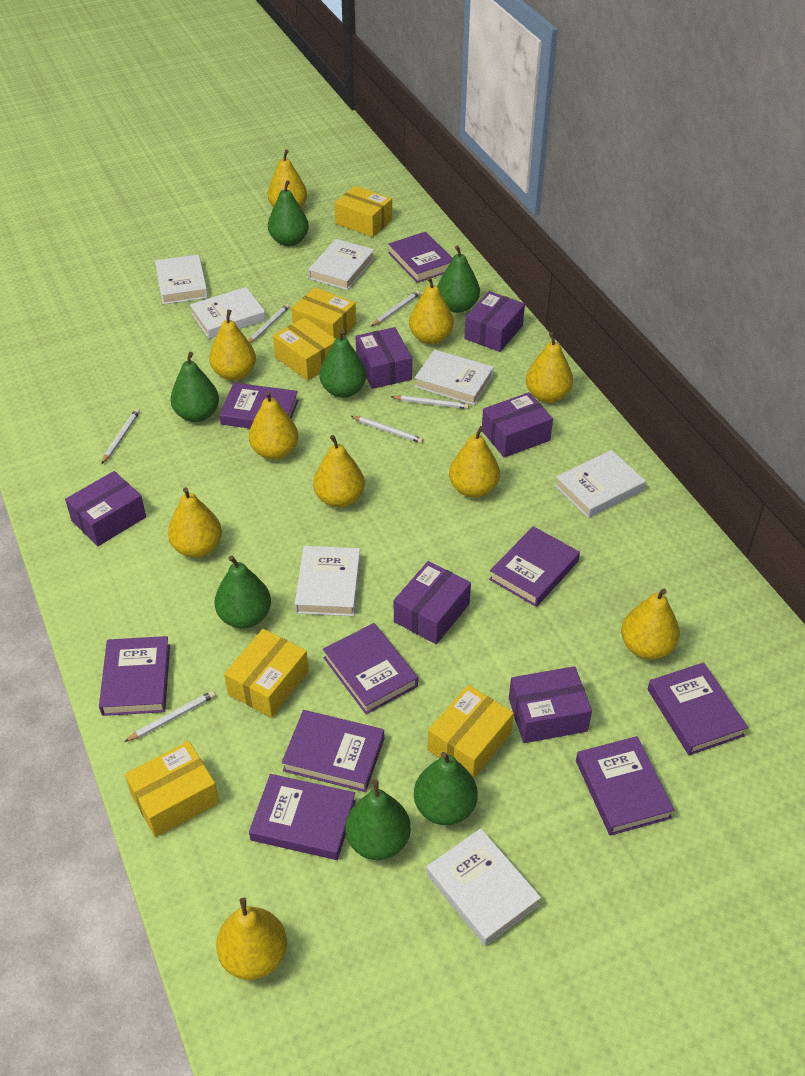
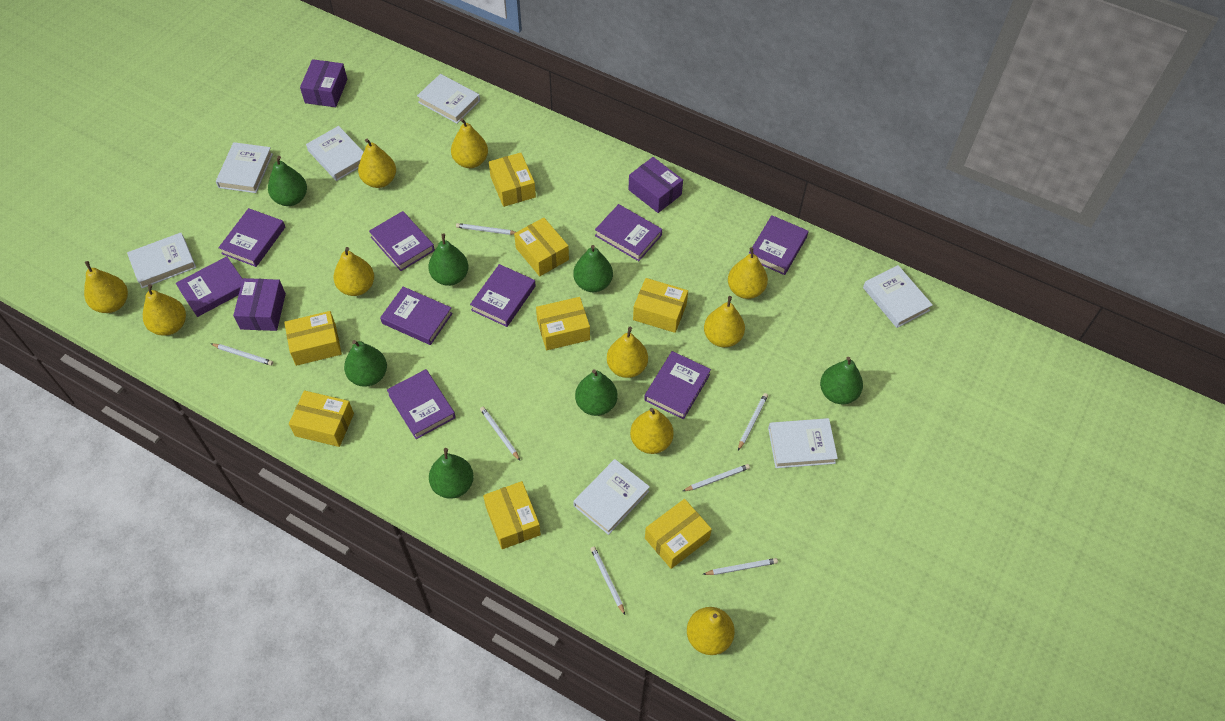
purple box: 6 -> 3
white pencil: 6 -> 7
yellow box: 6 -> 8

